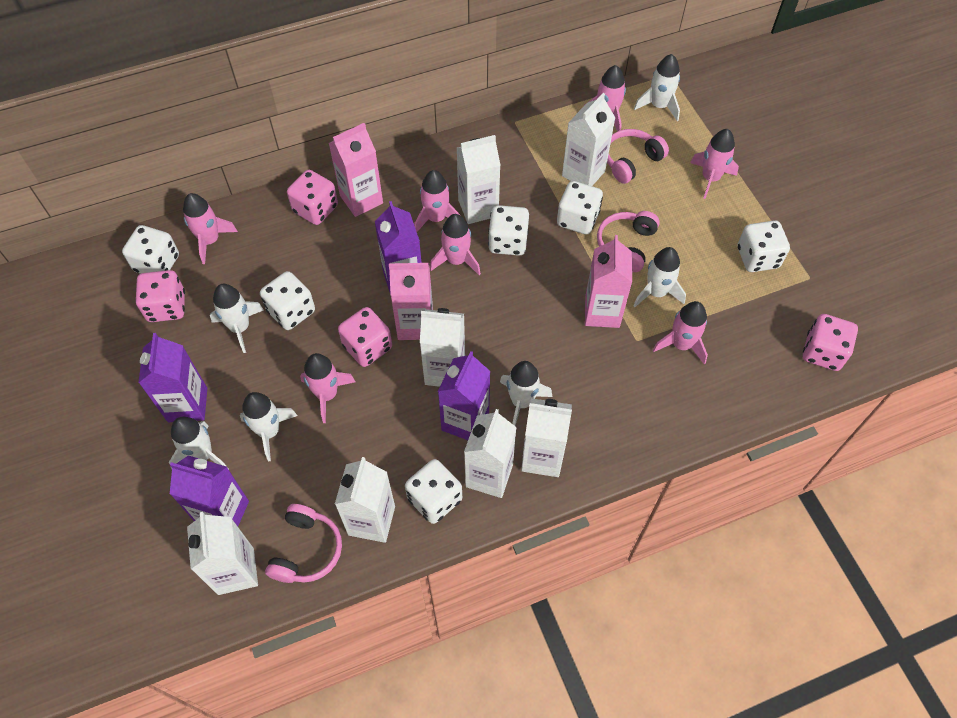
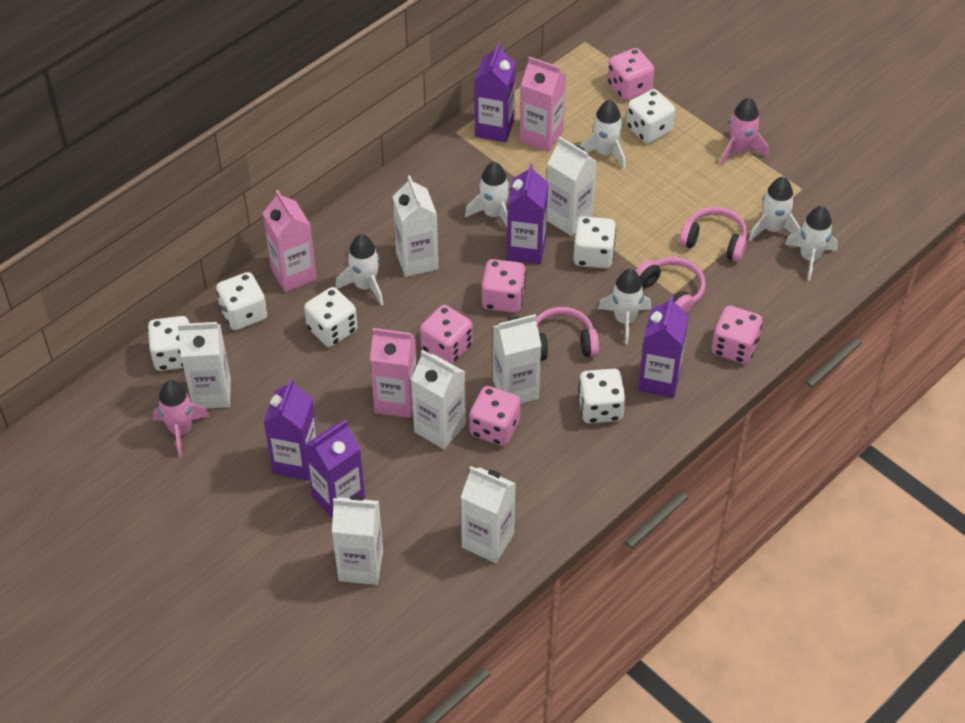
pink dice: 4 -> 5
pink rocket: 7 -> 2
purple carton: 4 -> 5

